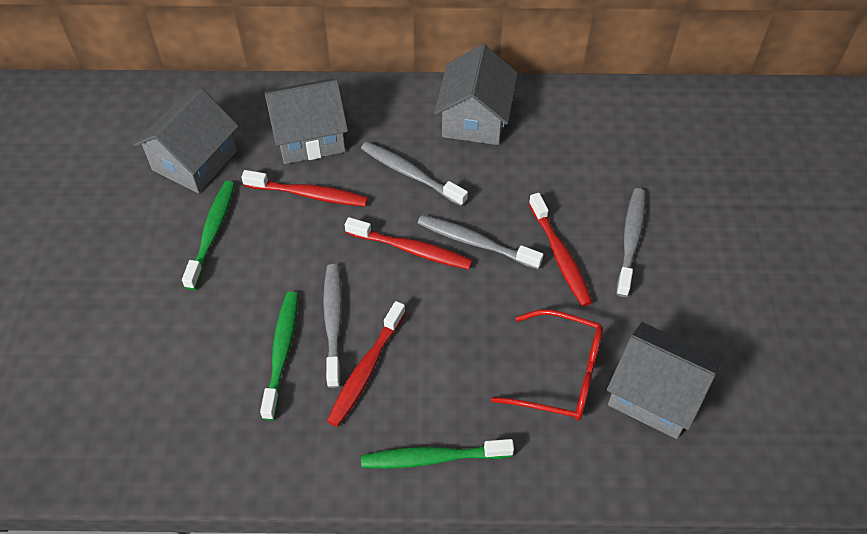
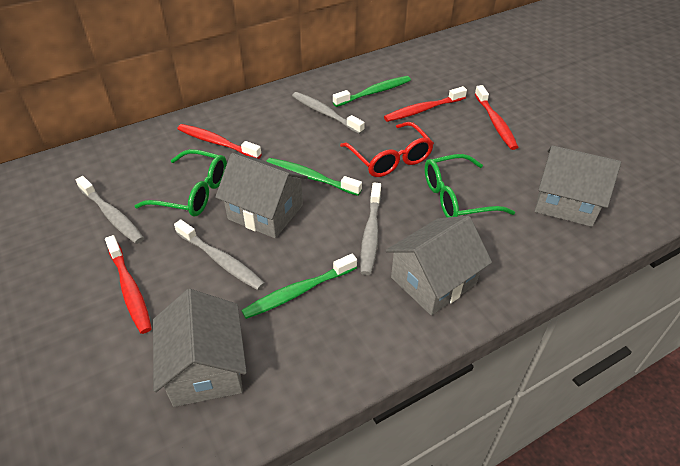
green glasses: 0 -> 2

